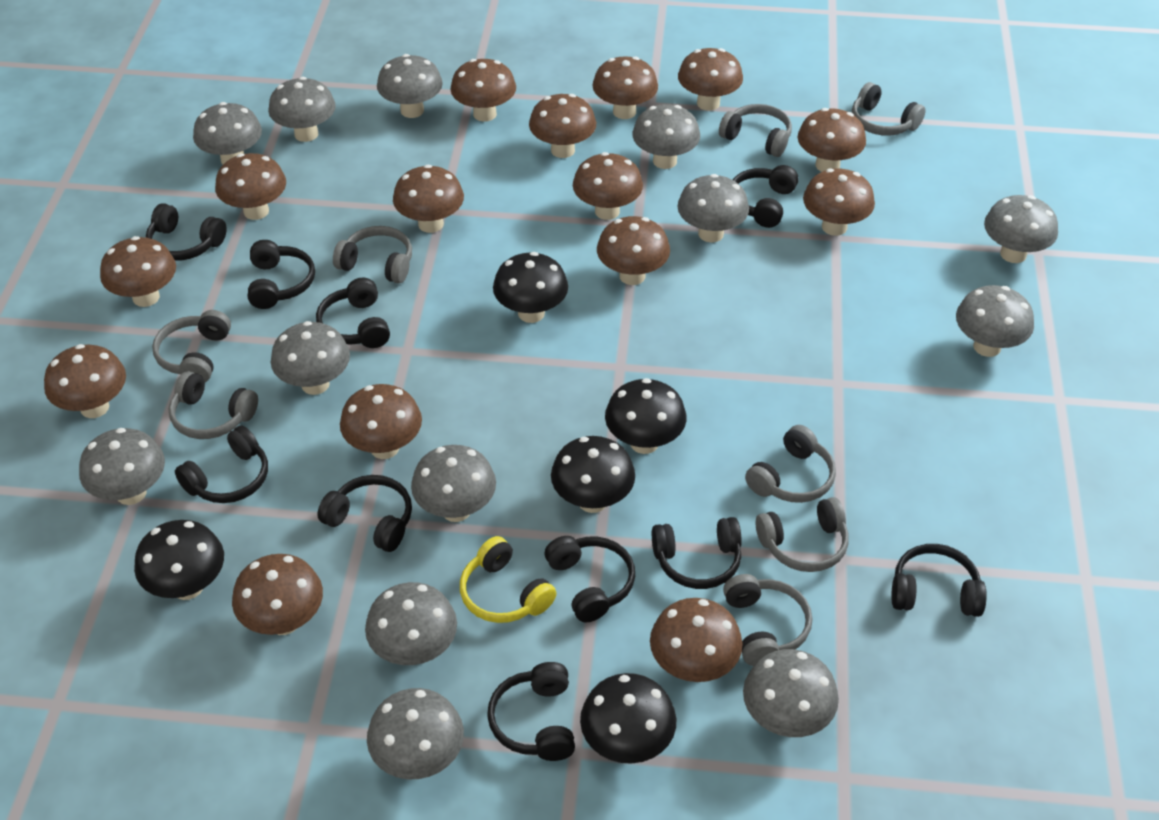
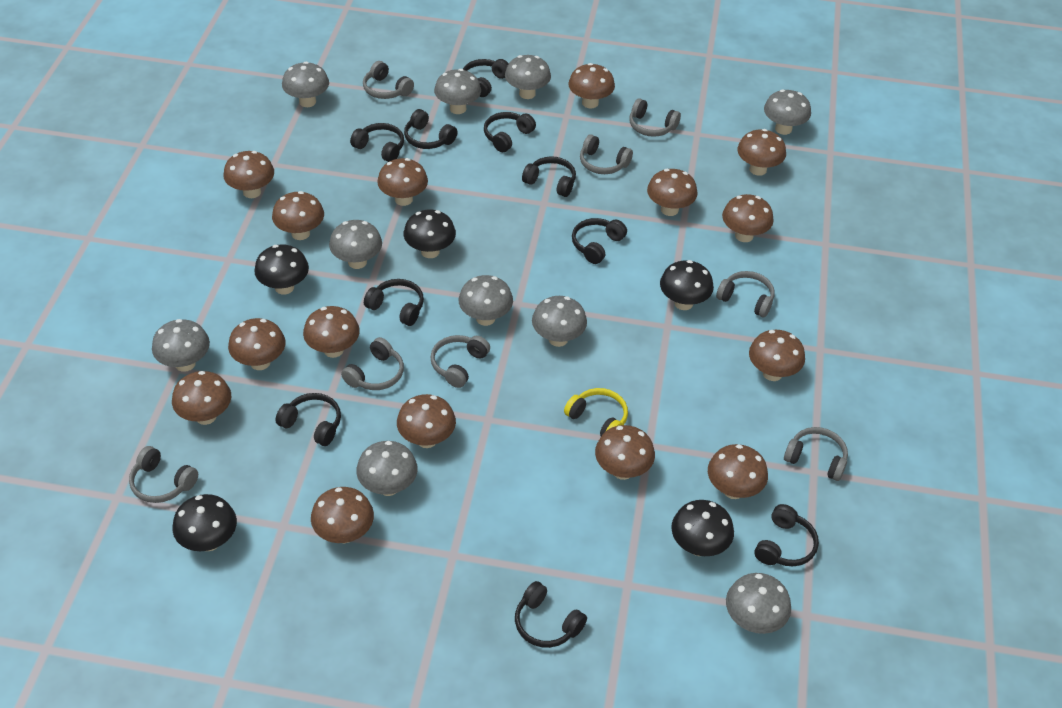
grey mushroom: 13 -> 10

